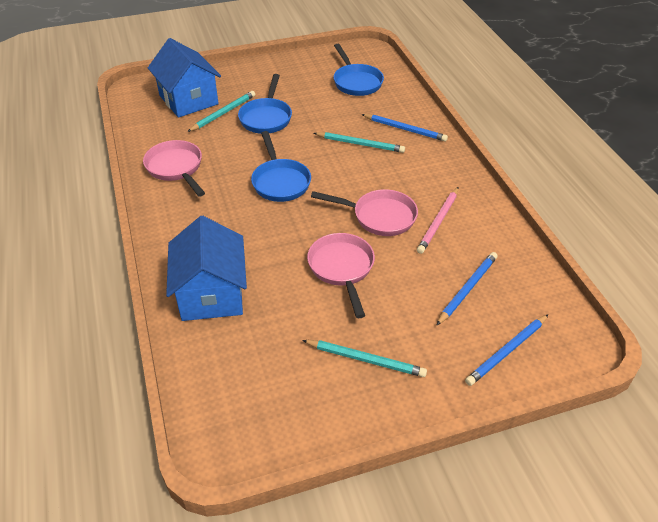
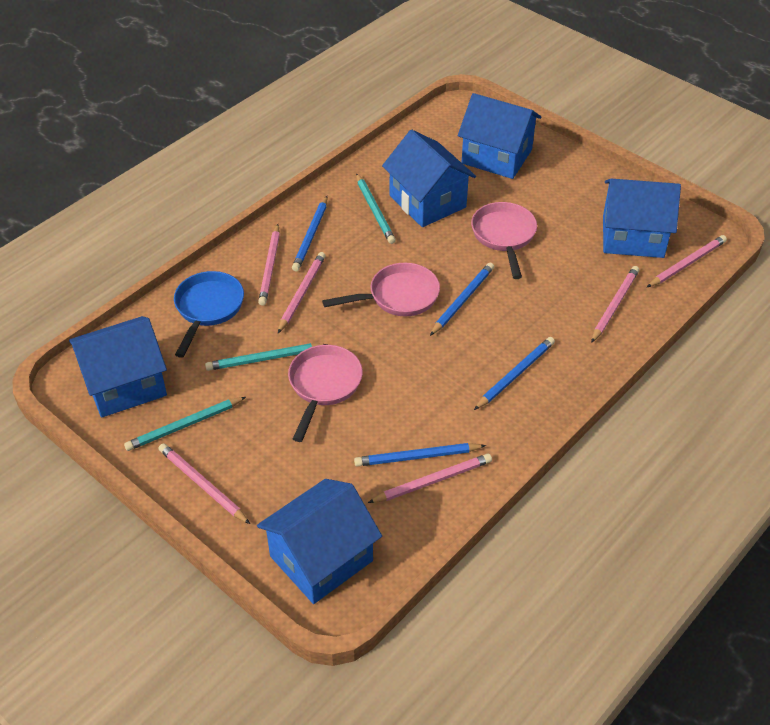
blue house: 2 -> 5
blue pan: 3 -> 1
blue pencil: 3 -> 4
pink pencil: 1 -> 6

